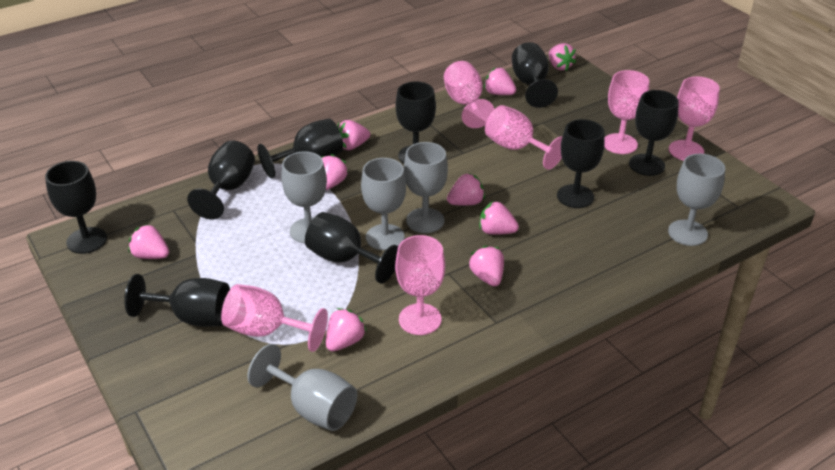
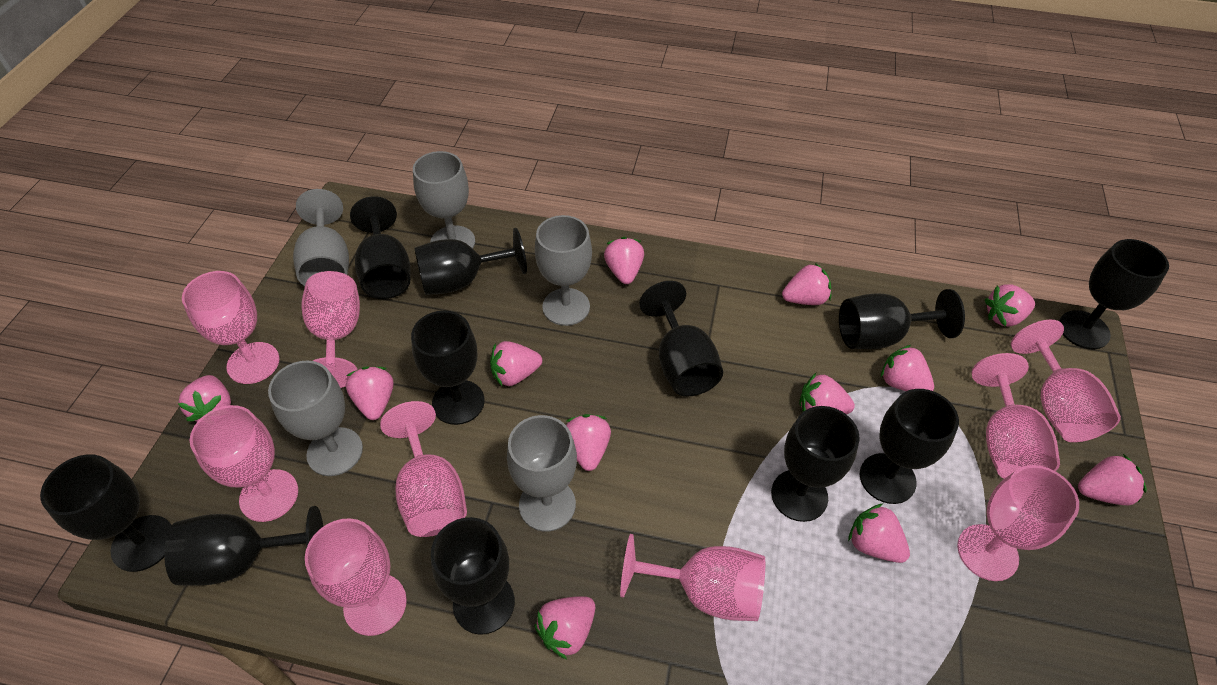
black goblet: 9 -> 11
pink goblet: 6 -> 9
pink strawberry: 9 -> 12

